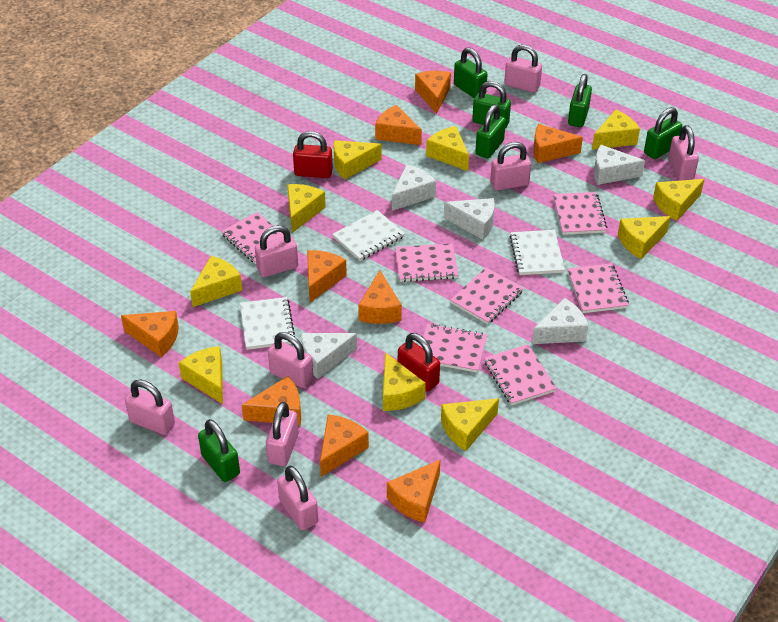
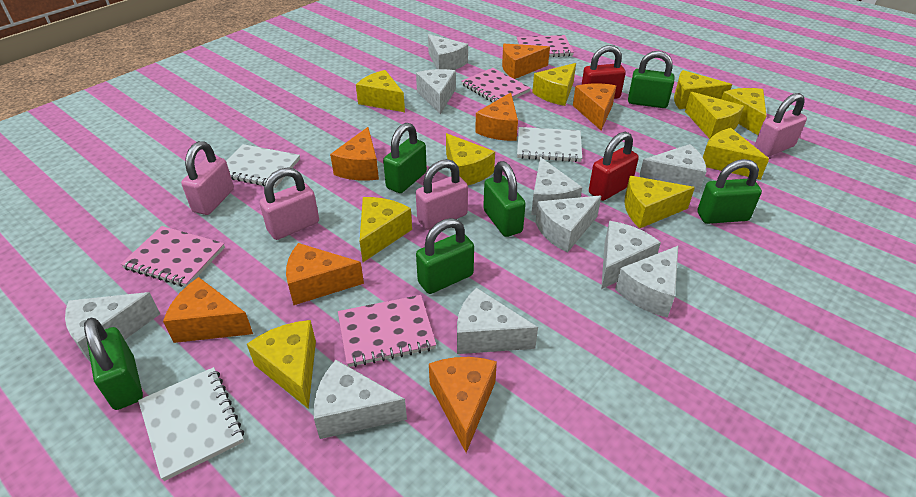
orange cheese: 9 -> 7
pink notebook: 7 -> 4
pink padlock: 8 -> 4
white cheese: 5 -> 10

